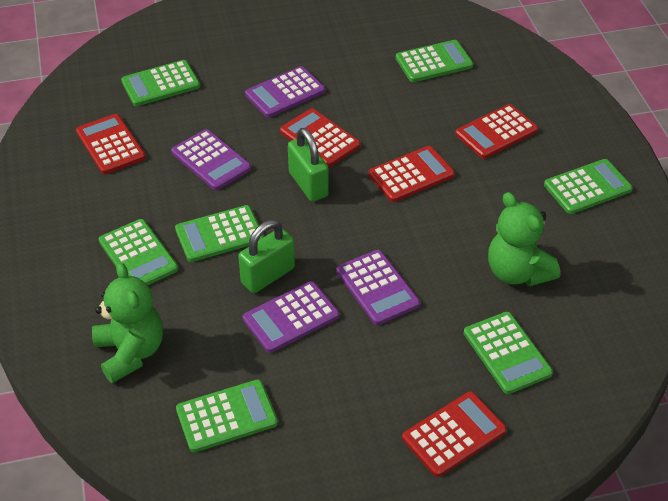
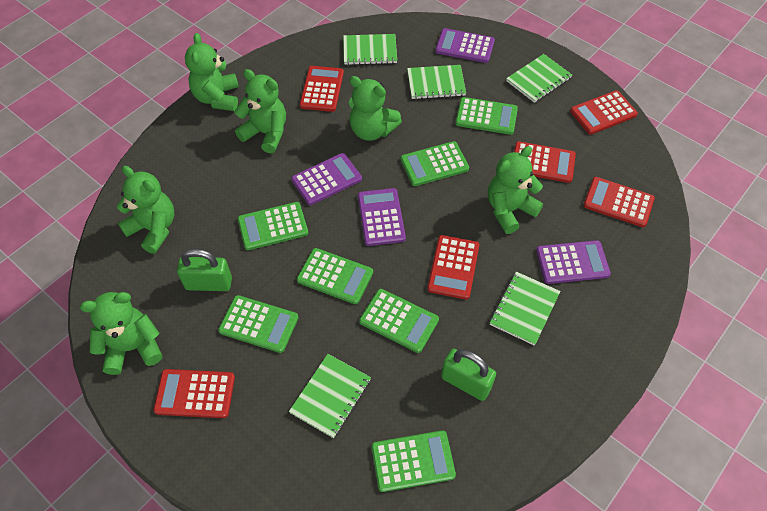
green notebook: 0 -> 5
green teddy bear: 2 -> 6
red calculator: 5 -> 6

